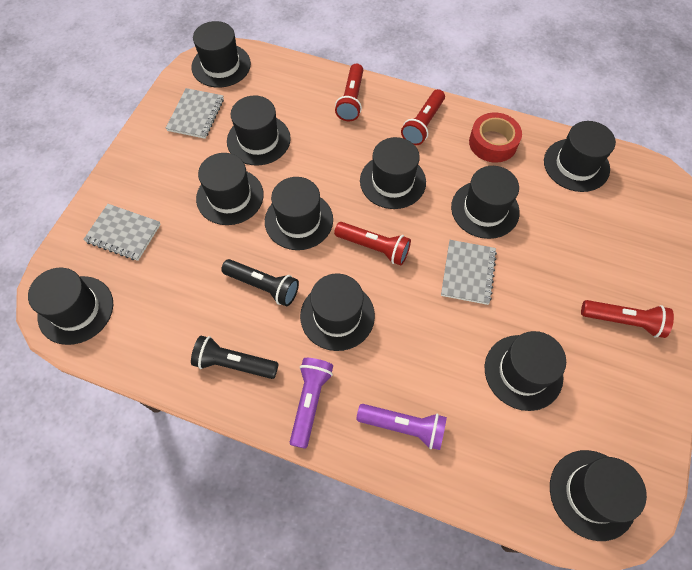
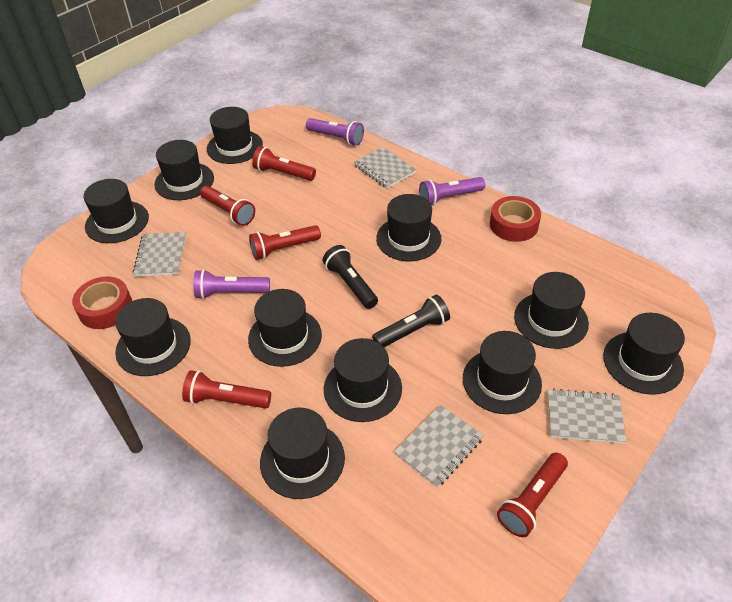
grey notebook: 3 -> 4
purple flashlight: 2 -> 3
red flashlight: 4 -> 5
red tape: 1 -> 2

